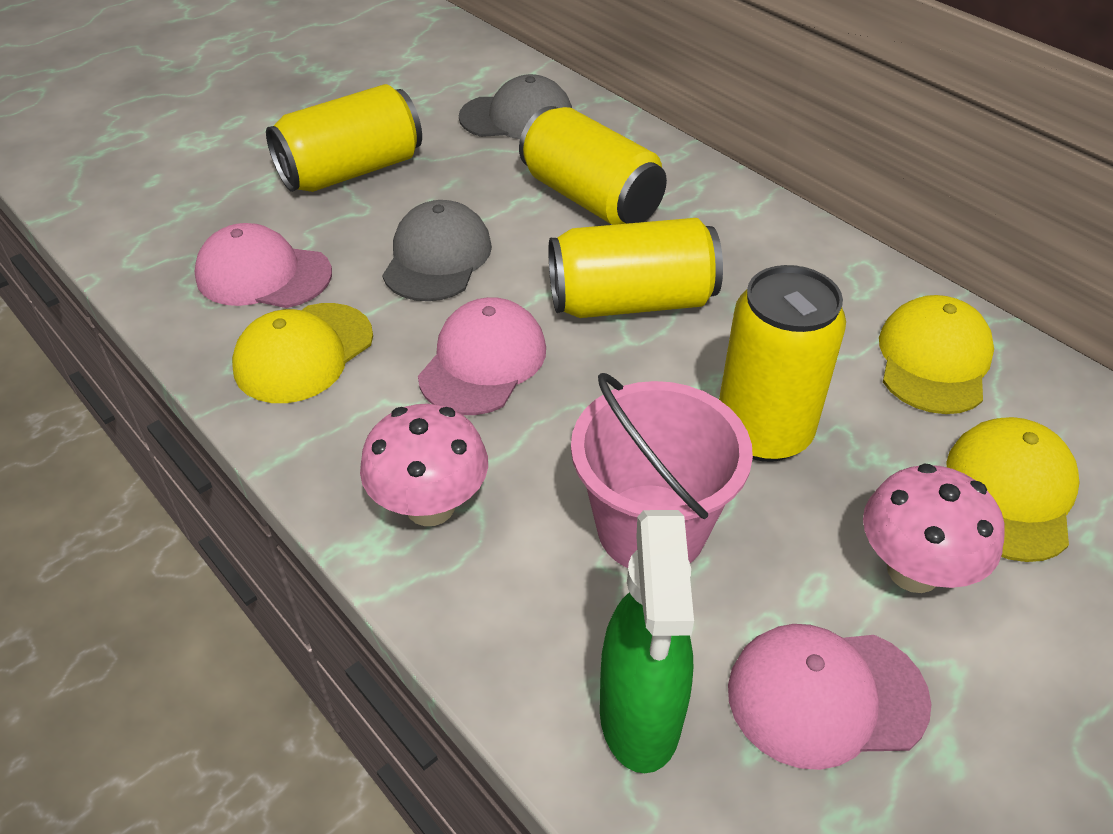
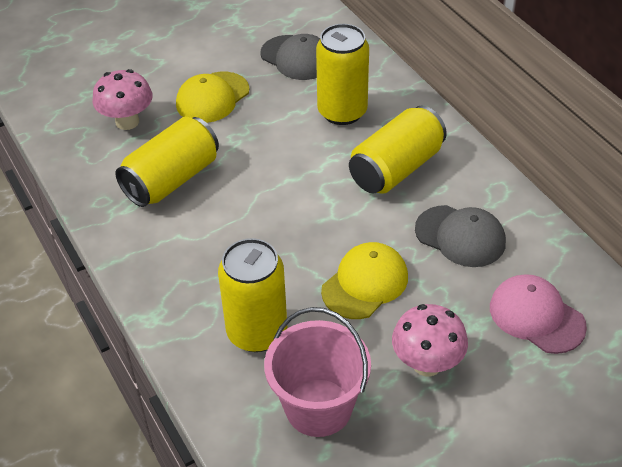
green spray bottle: 1 -> 0
pink cap: 3 -> 1
yellow cap: 3 -> 2

